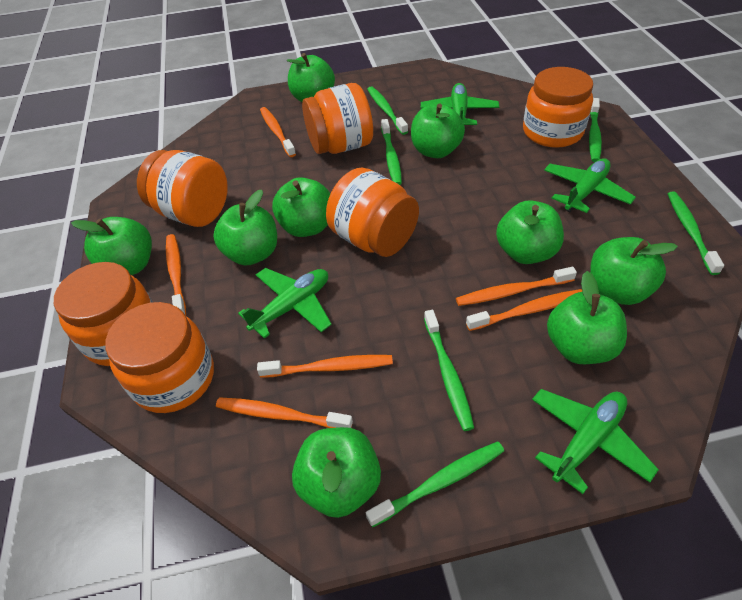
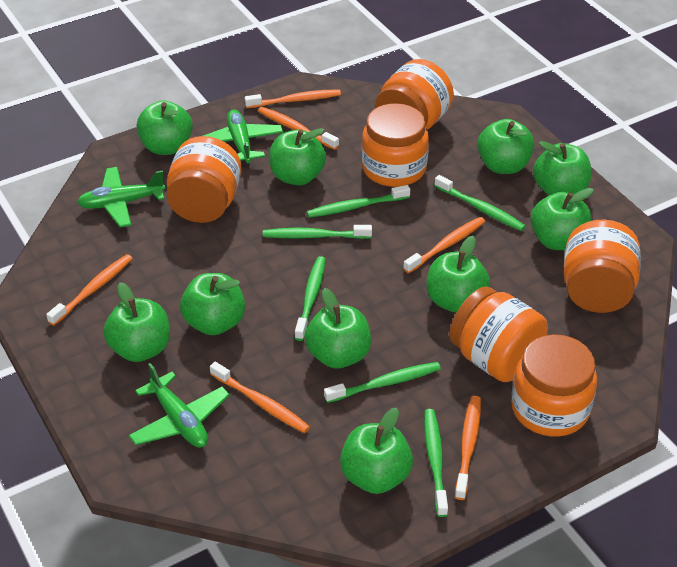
green apple: 9 -> 10
green plane: 4 -> 3

